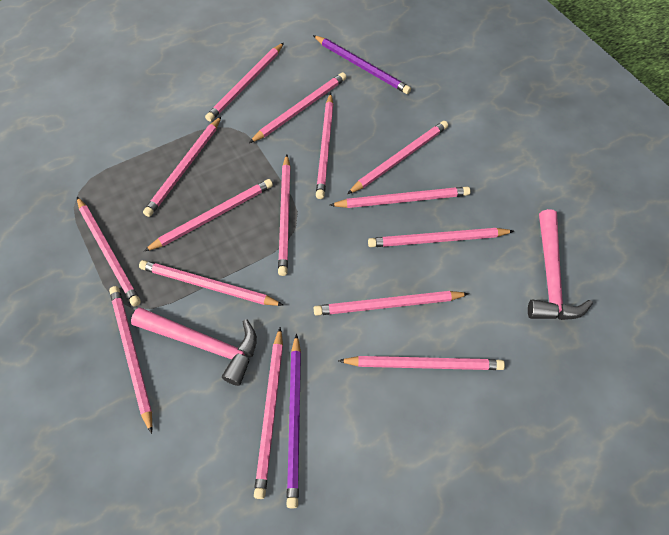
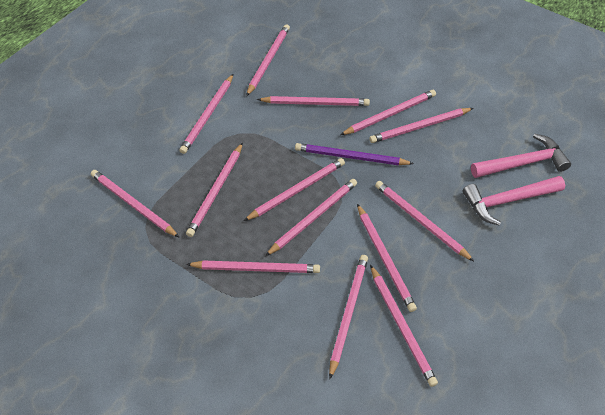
pink pencil: 15 -> 14
purple pencil: 2 -> 1

